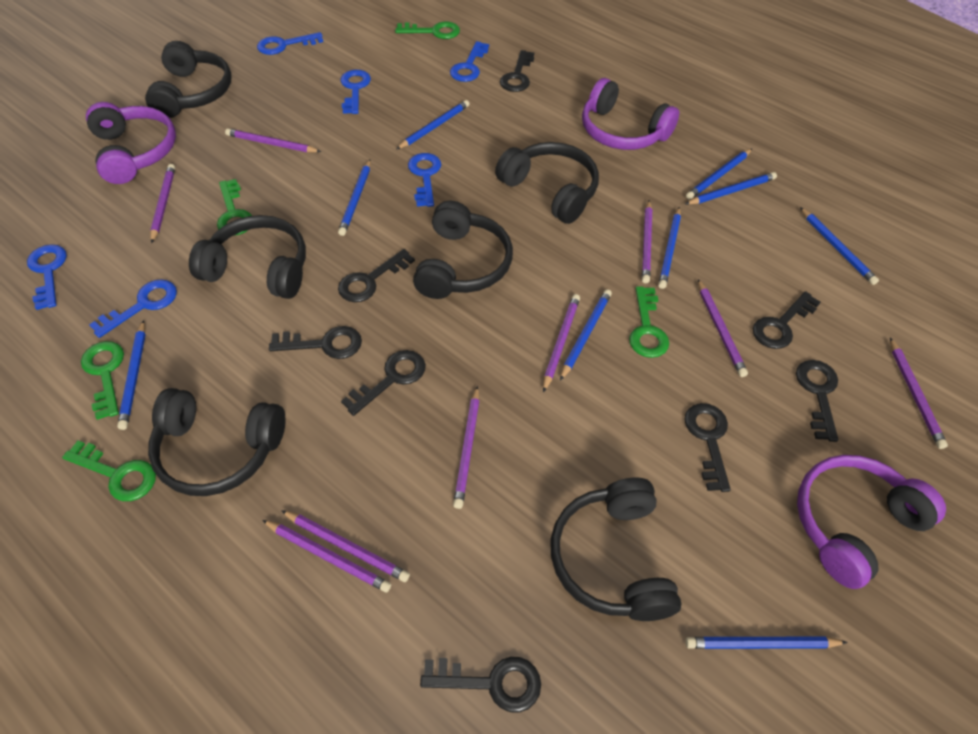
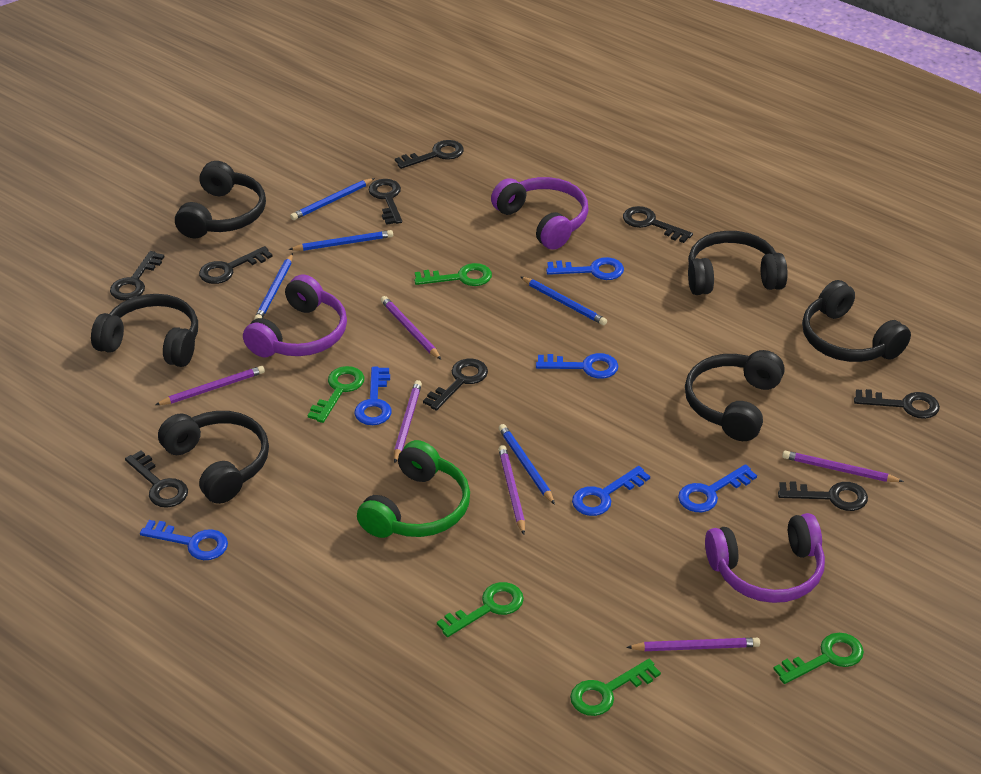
black key: 8 -> 9
blue pencil: 9 -> 5
green headphones: 0 -> 1
purple pencil: 9 -> 6

